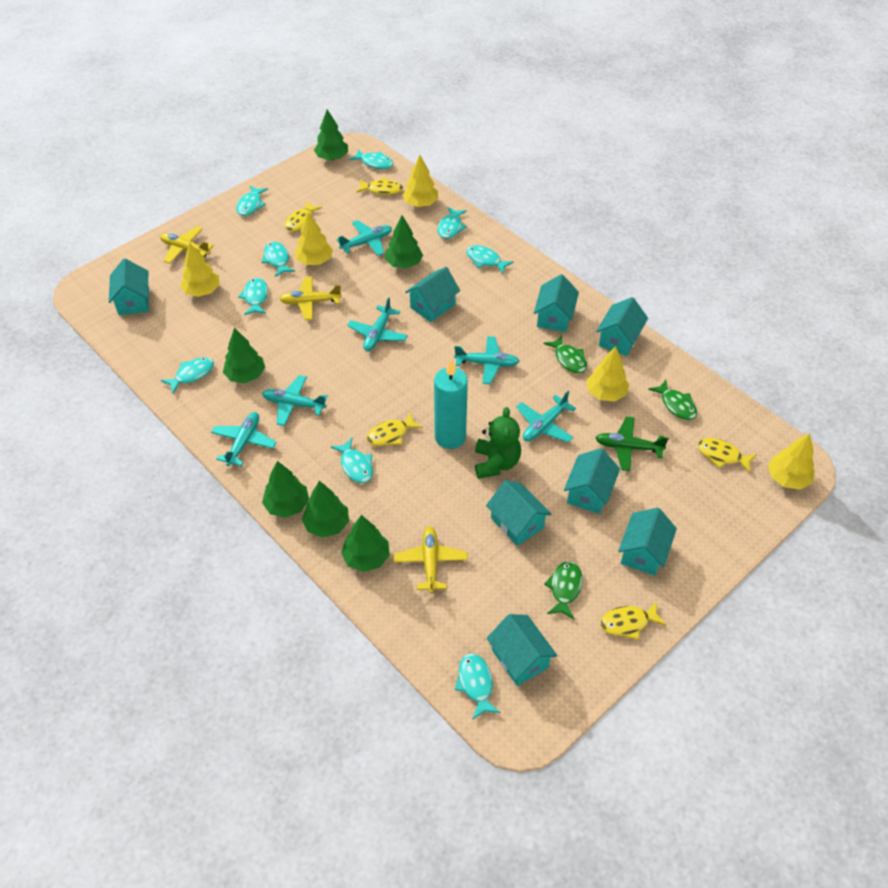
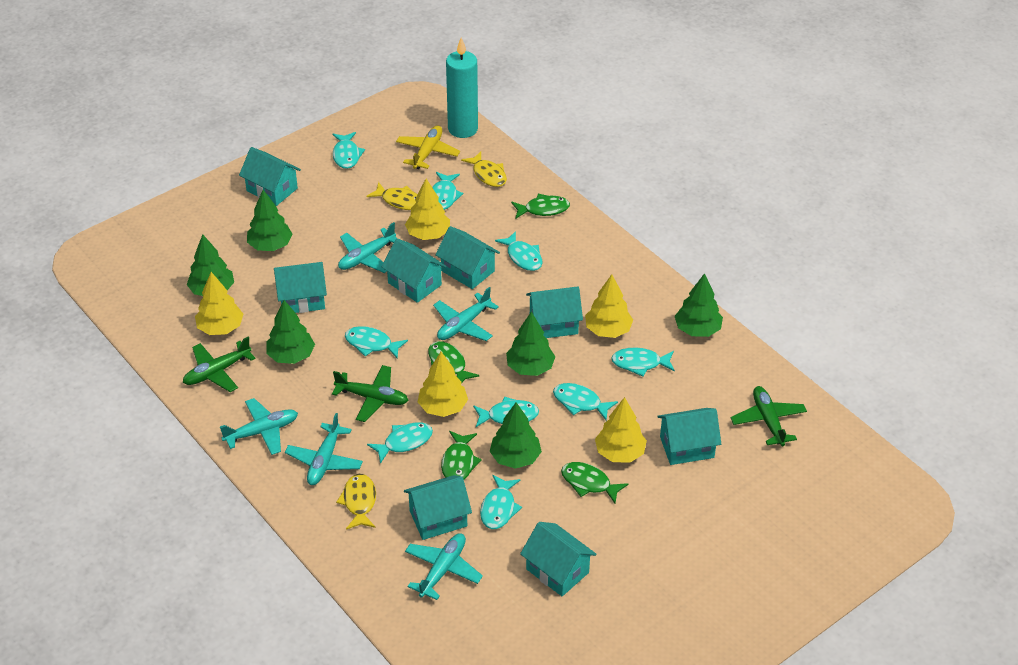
green fish: 3 -> 4
green plane: 1 -> 3
green teddy bear: 1 -> 0
turquoise plane: 6 -> 5
yellow fish: 5 -> 3
yellow plane: 3 -> 1

